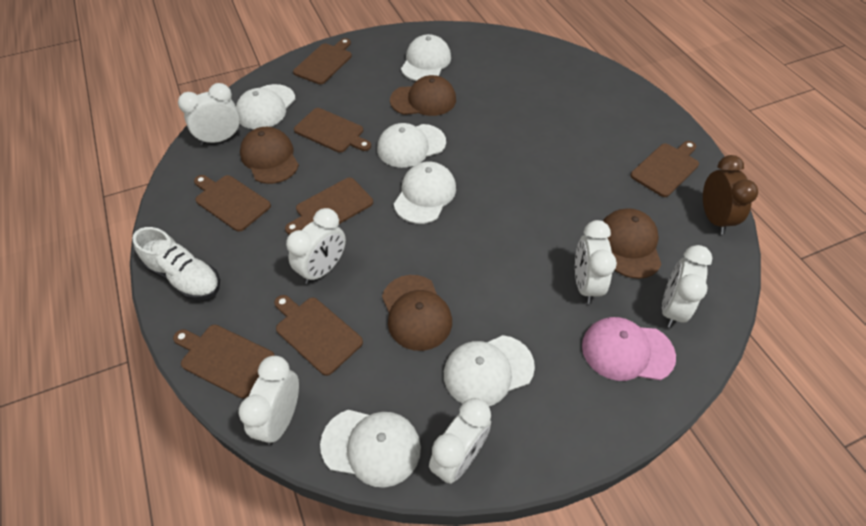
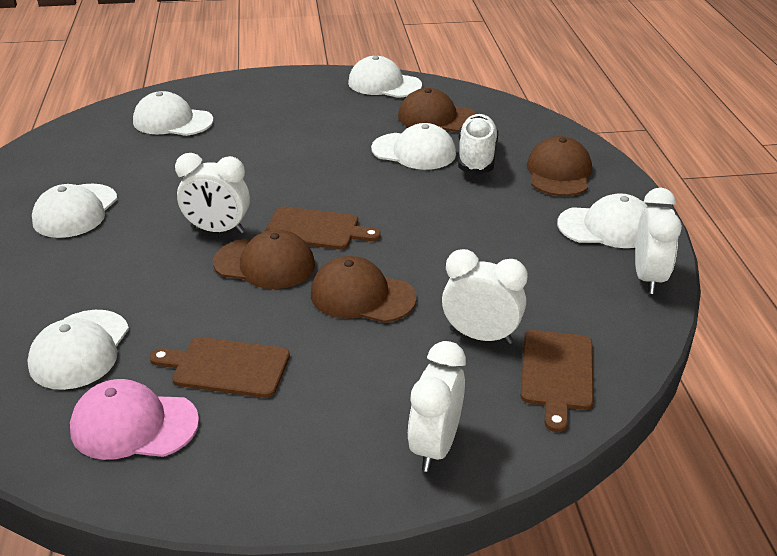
brown clock: 1 -> 0
brown cutting board: 7 -> 3
white clock: 6 -> 4

